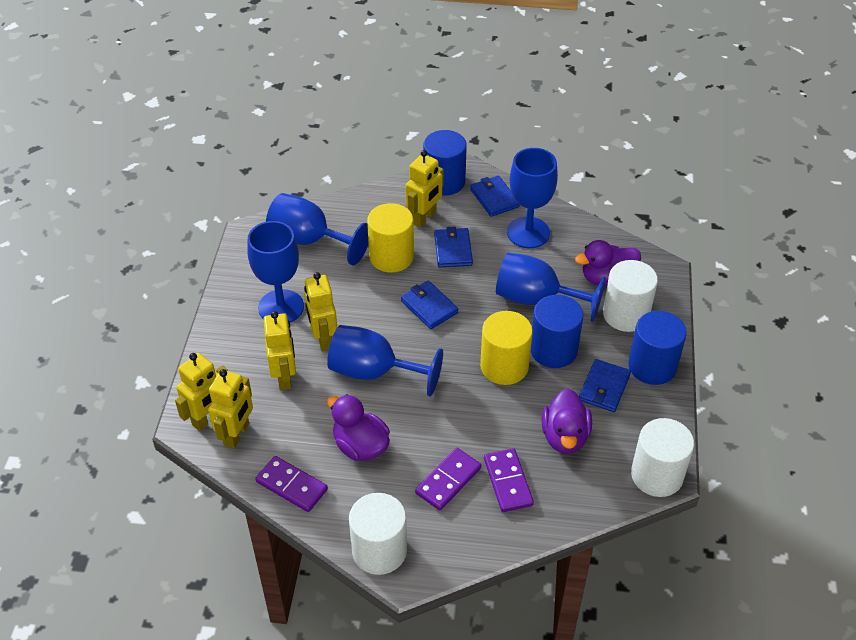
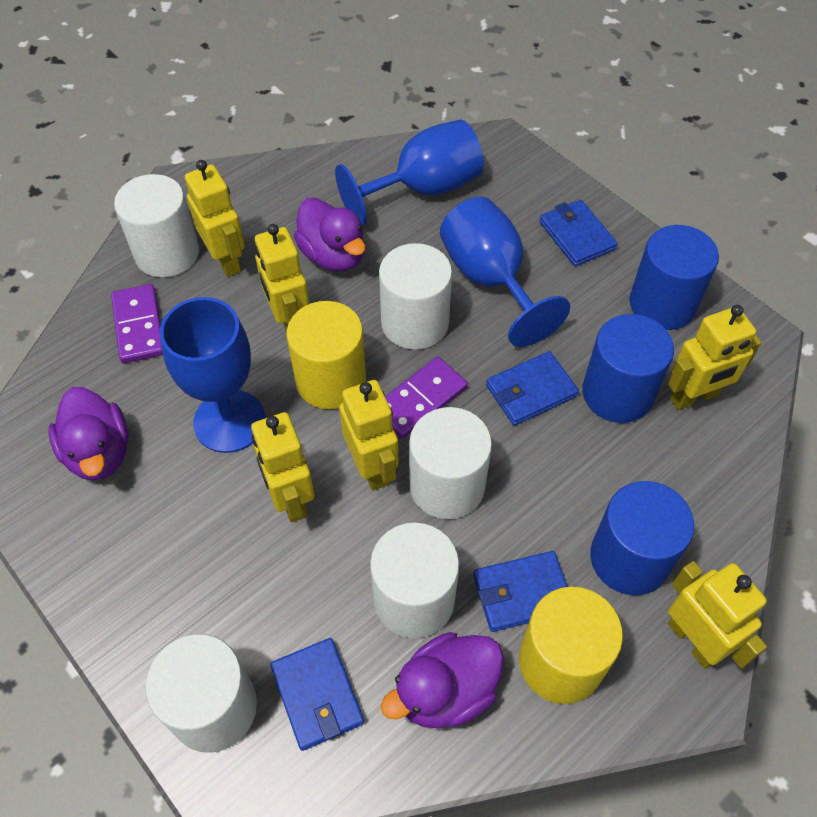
blue goblet: 5 -> 3
purple domino: 3 -> 2
white cylinder: 3 -> 5
yellow robot: 5 -> 6

